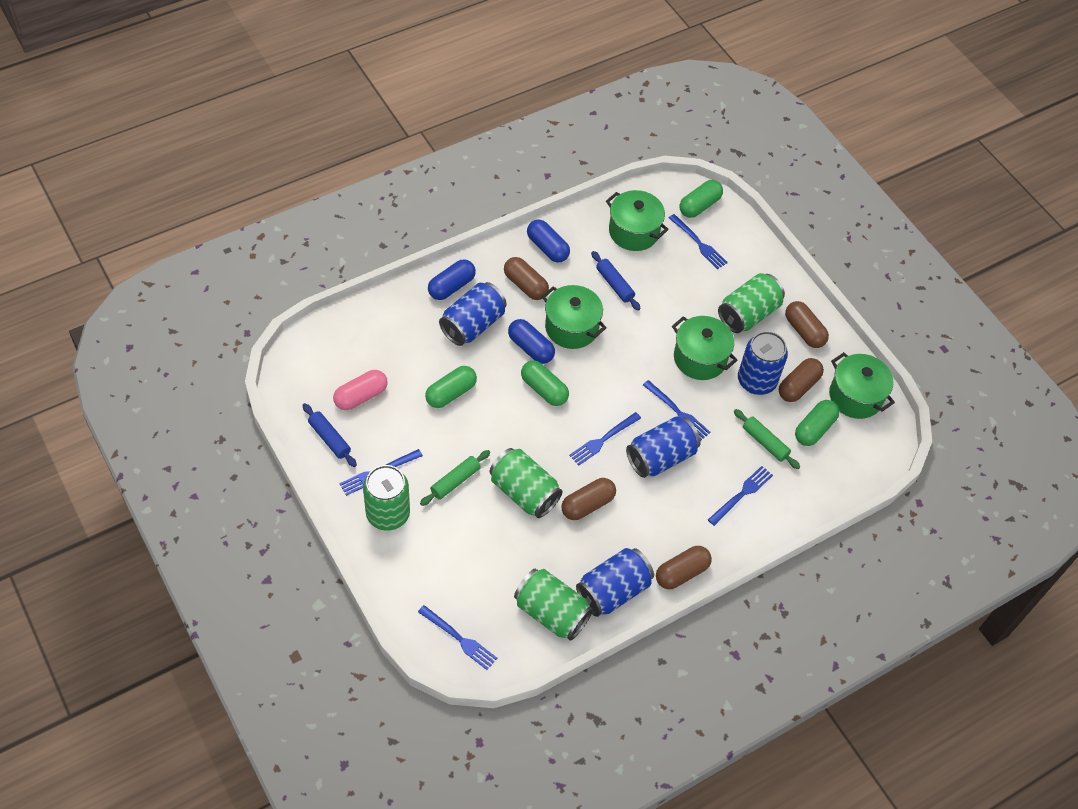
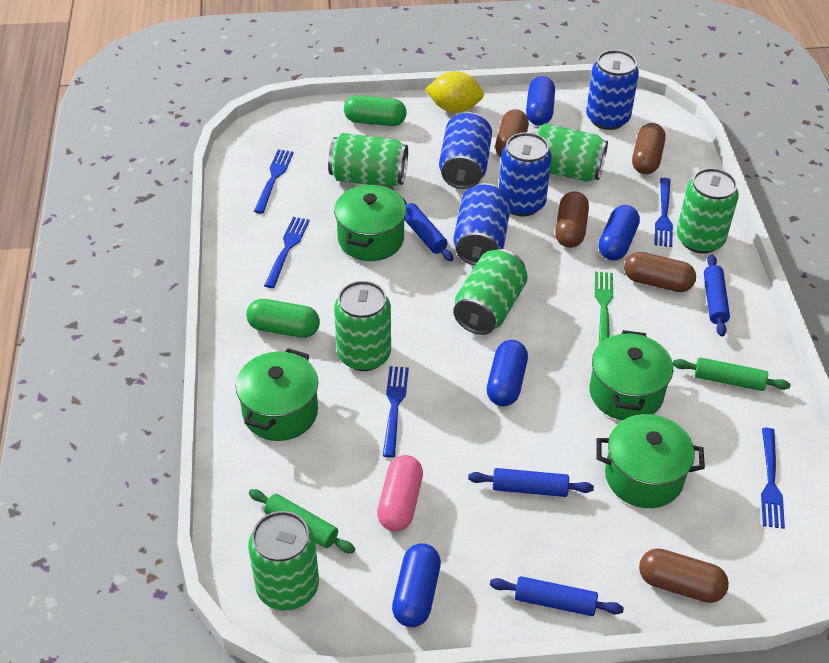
blue capsule: 3 -> 4
blue fork: 6 -> 5
blue rolling pin: 2 -> 4
green can: 4 -> 6
green capsule: 4 -> 2
green fork: 0 -> 1
yellow lemon: 0 -> 1

